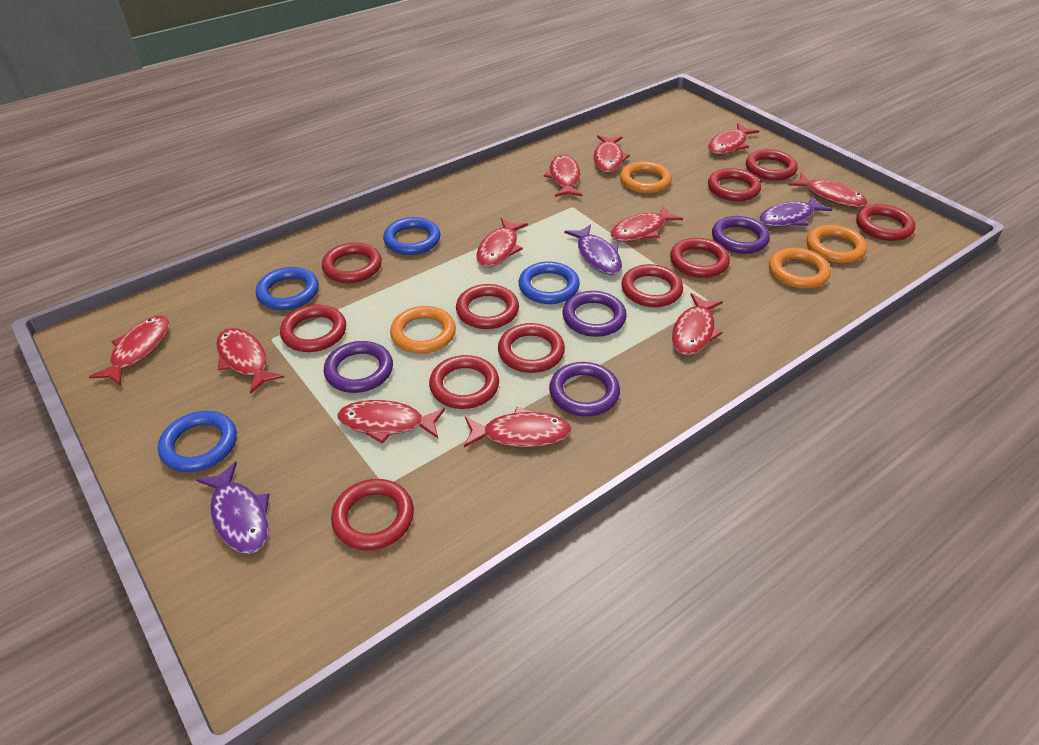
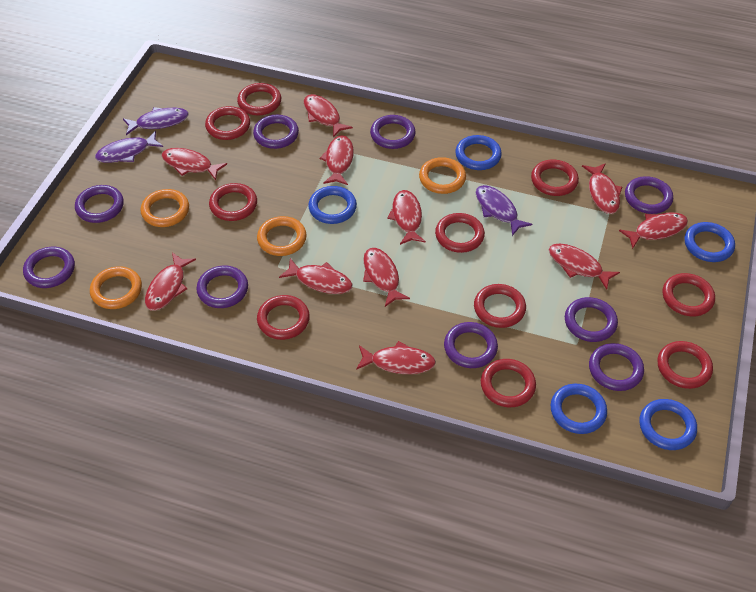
blue ring: 4 -> 5
purple ring: 4 -> 9
red ring: 11 -> 10

